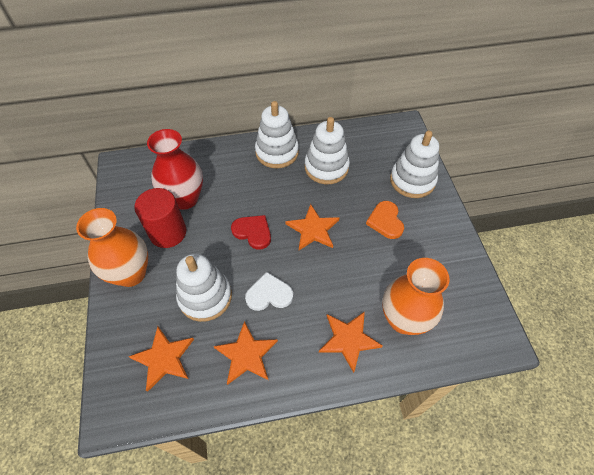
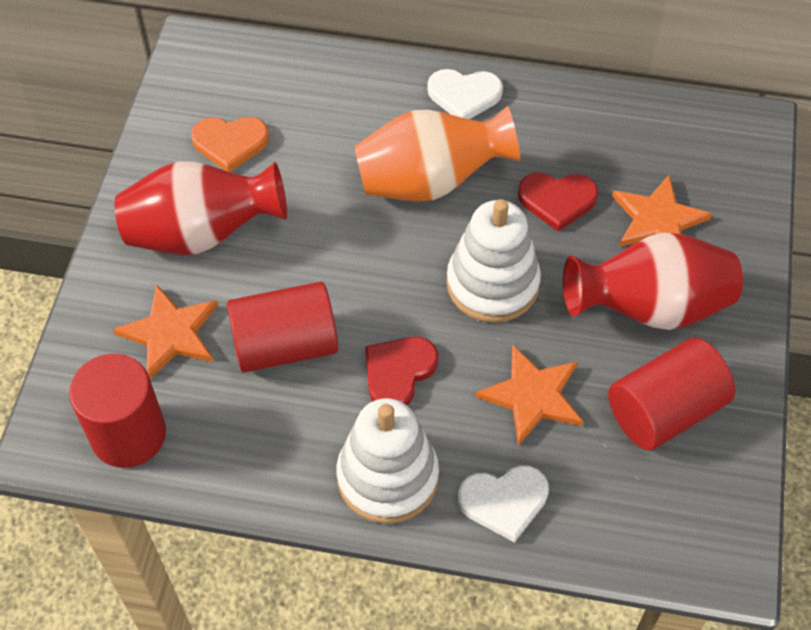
orange star: 4 -> 3
orange vase: 2 -> 1
red cylinder: 1 -> 3
red heart: 1 -> 2
red vase: 1 -> 2
white heart: 1 -> 2
white stacking toy: 4 -> 2

